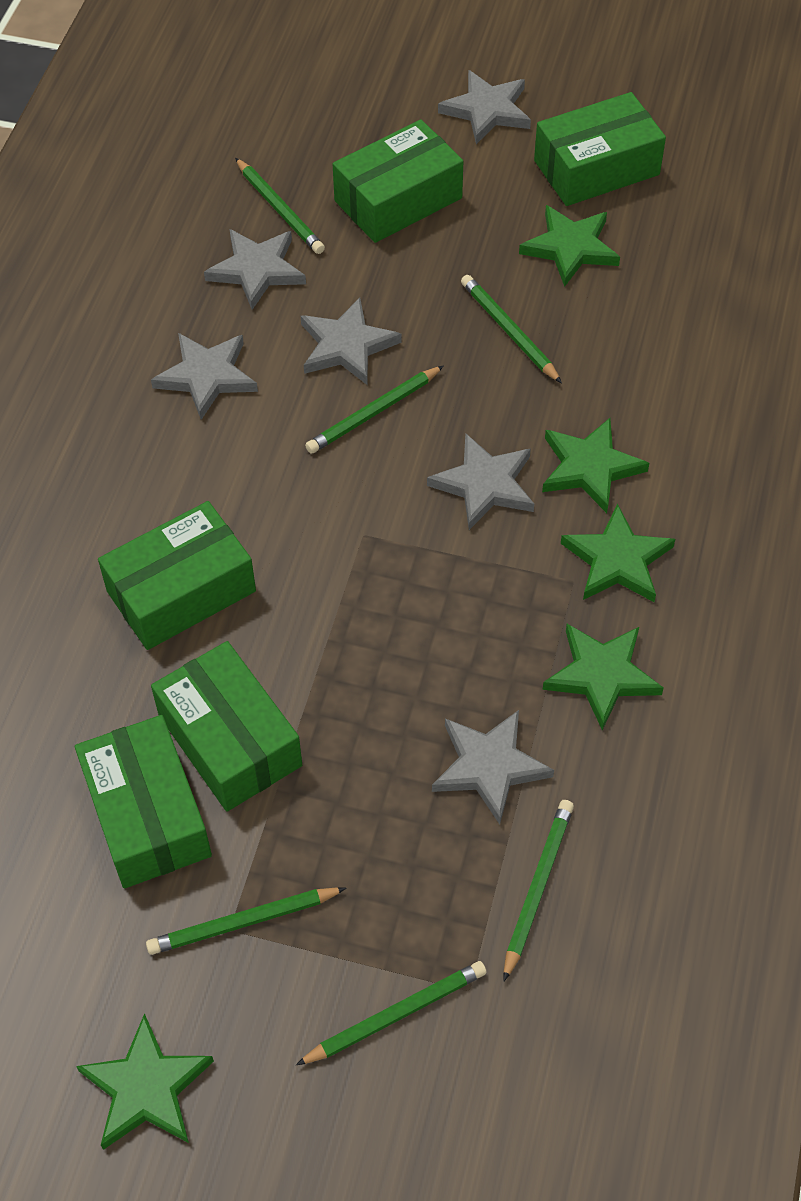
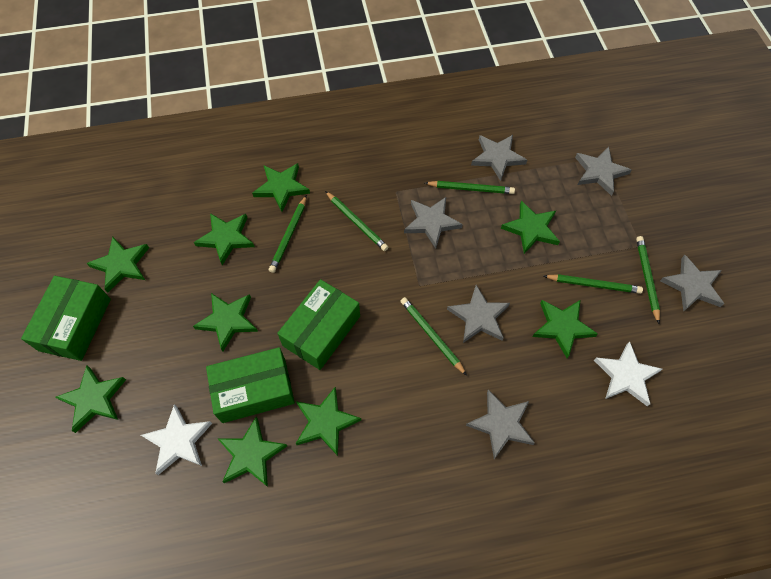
green box: 5 -> 3
green star: 5 -> 9
white star: 0 -> 2

